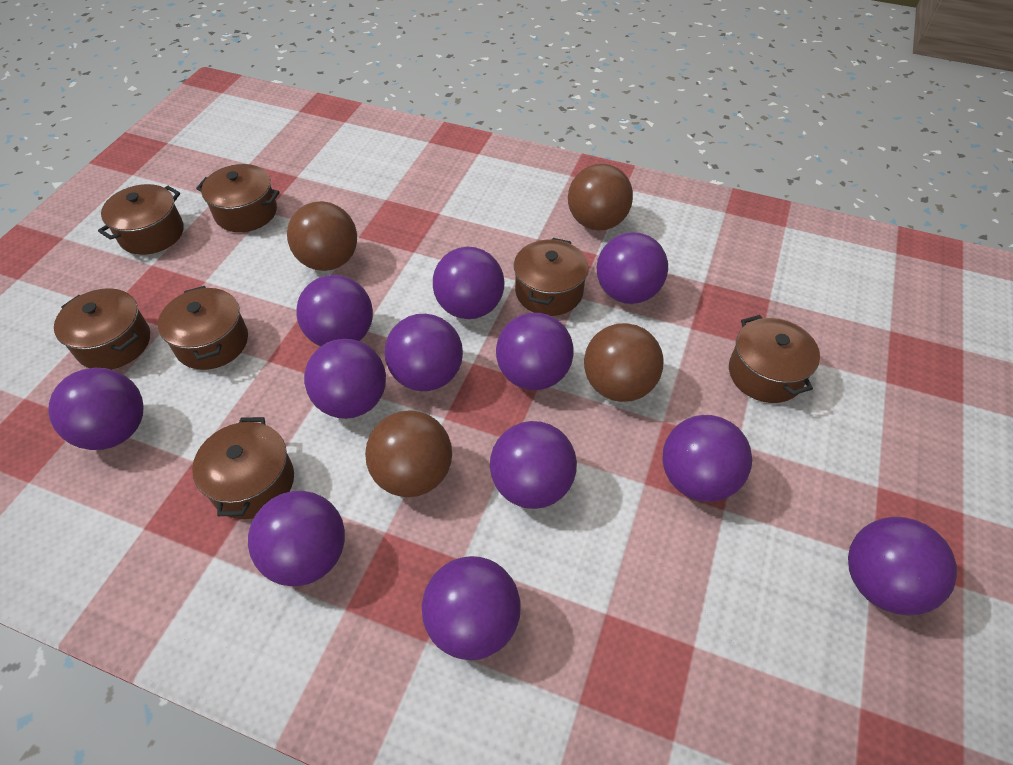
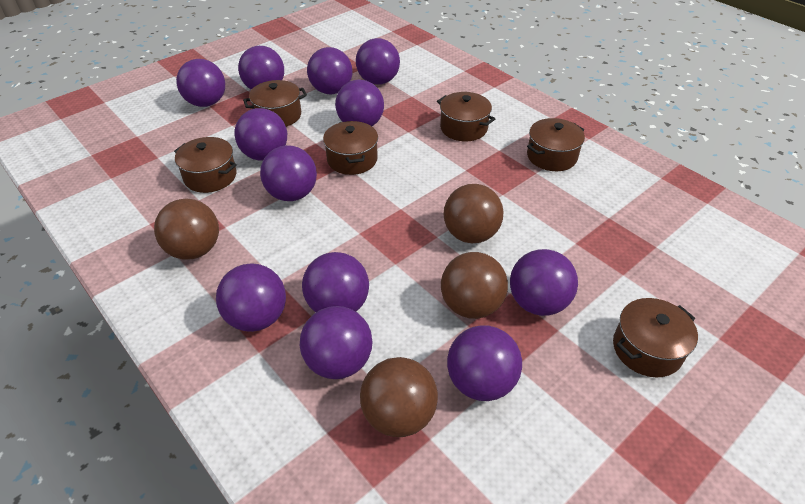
brown pot: 7 -> 6

